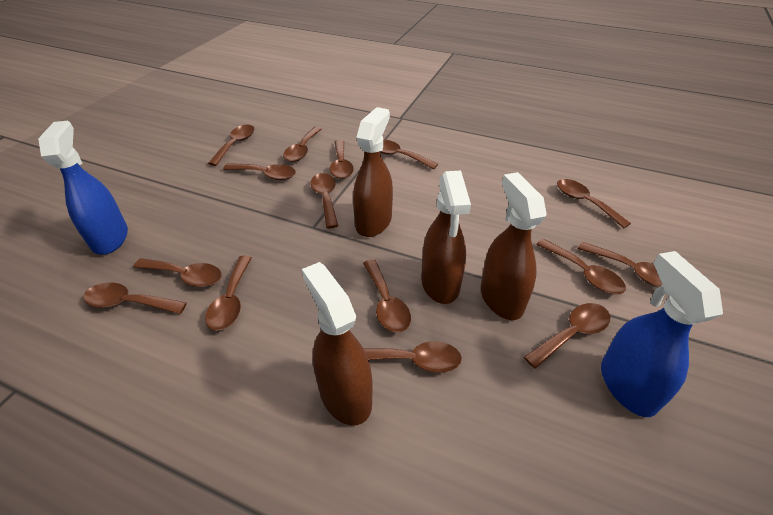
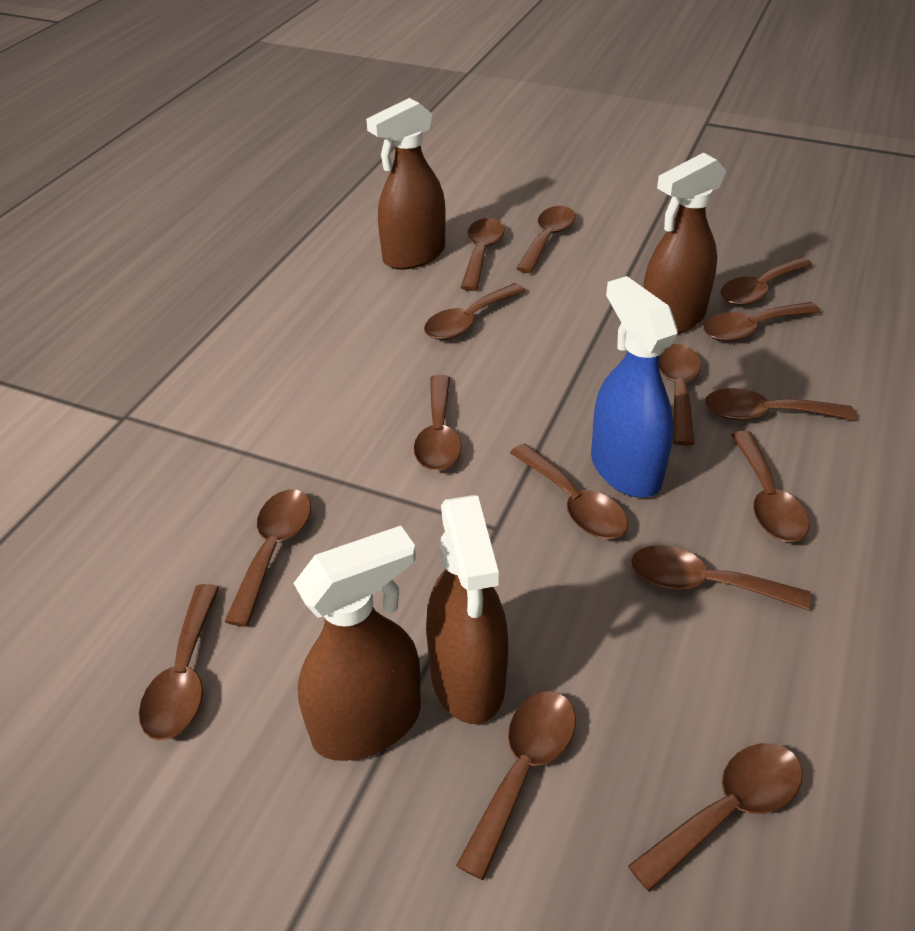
blue spray bottle: 2 -> 1

